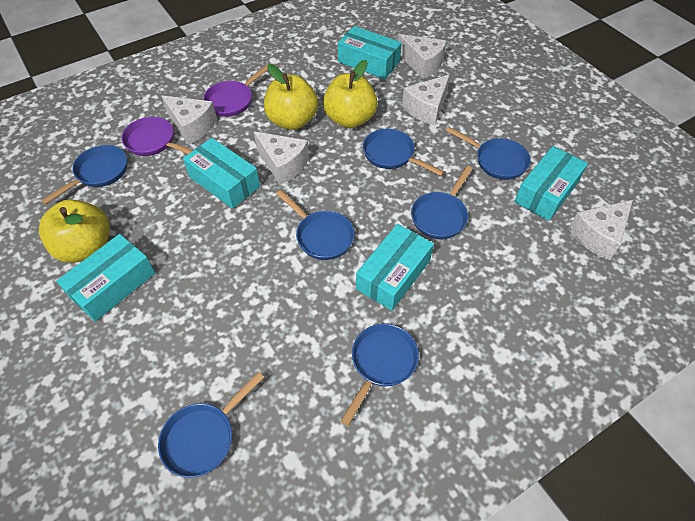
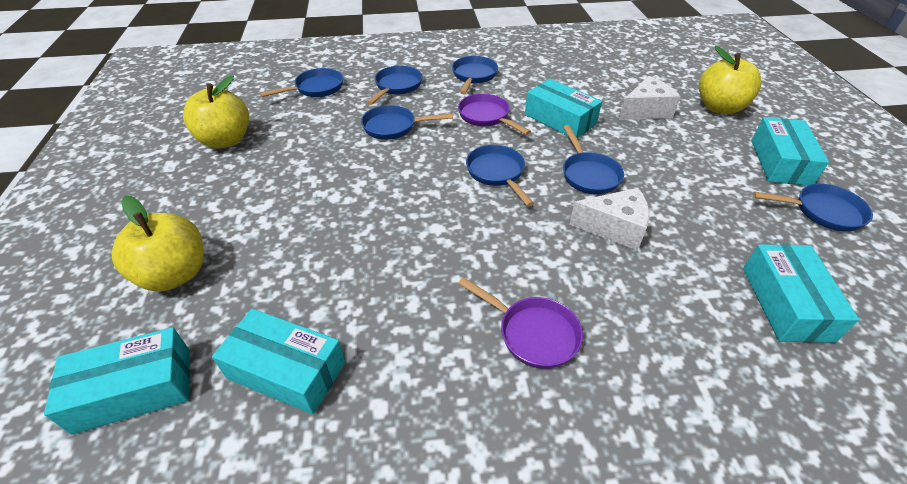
white cheese: 5 -> 2

